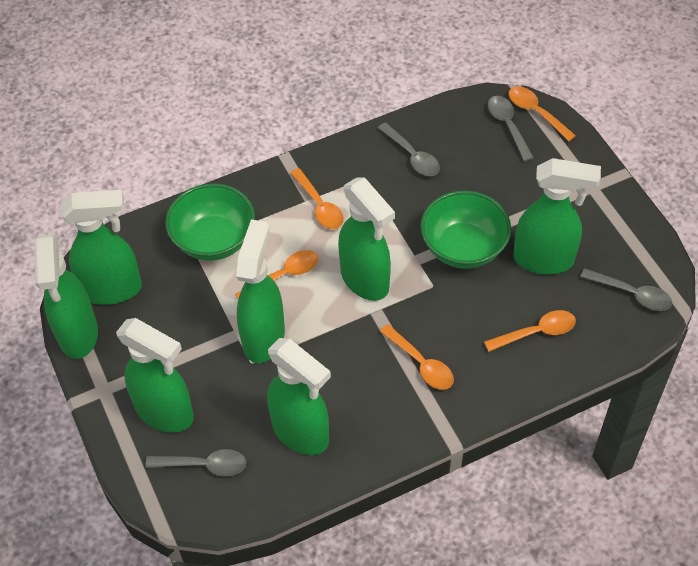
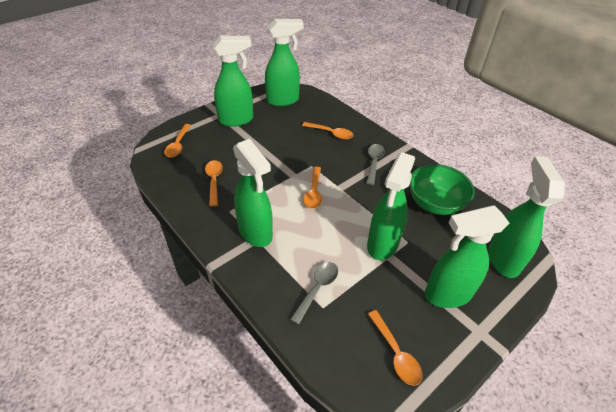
green bowl: 2 -> 1
green spray bottle: 7 -> 6
grey spoon: 4 -> 2

